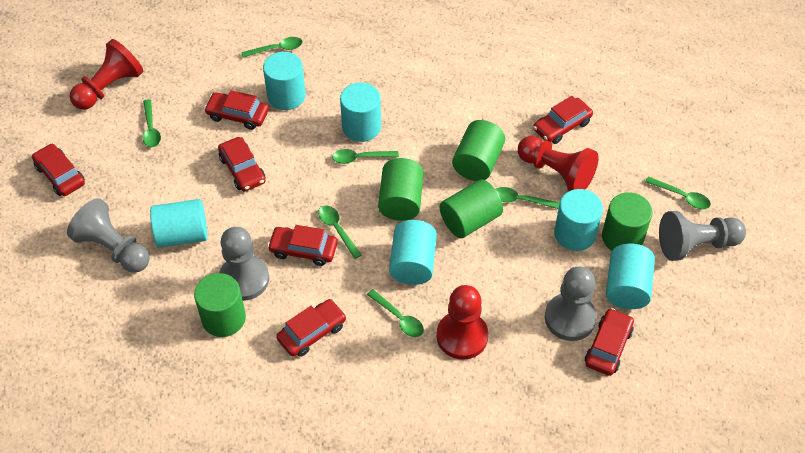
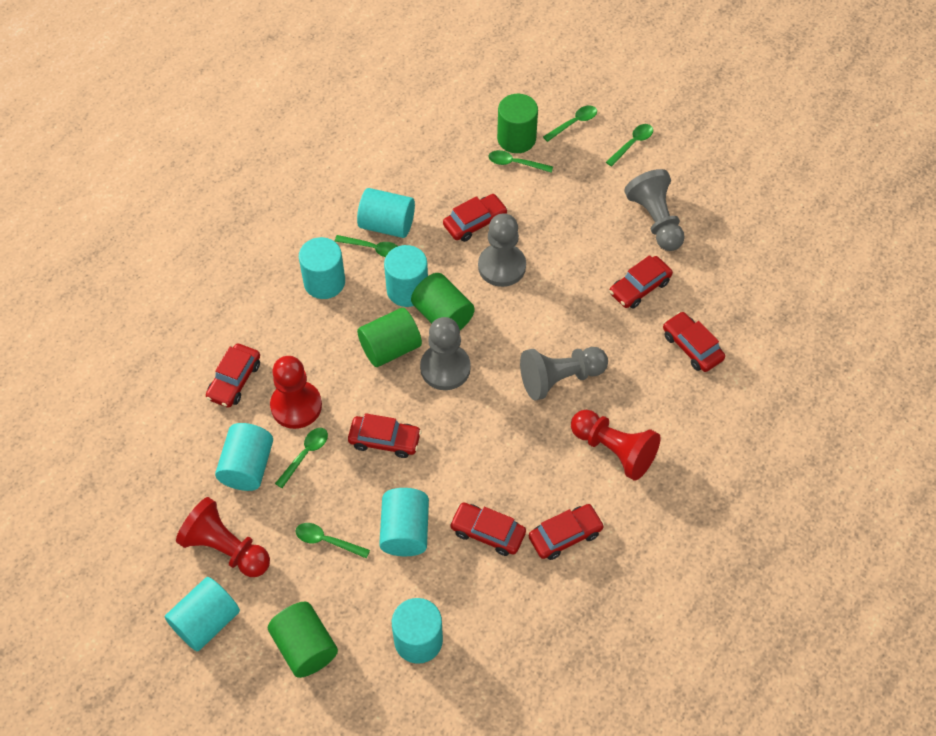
green cylinder: 5 -> 4
green spoon: 7 -> 6
turquoise cylinder: 6 -> 7

